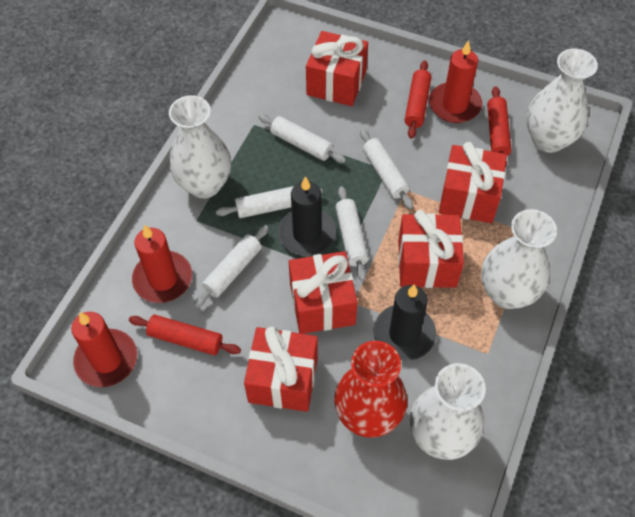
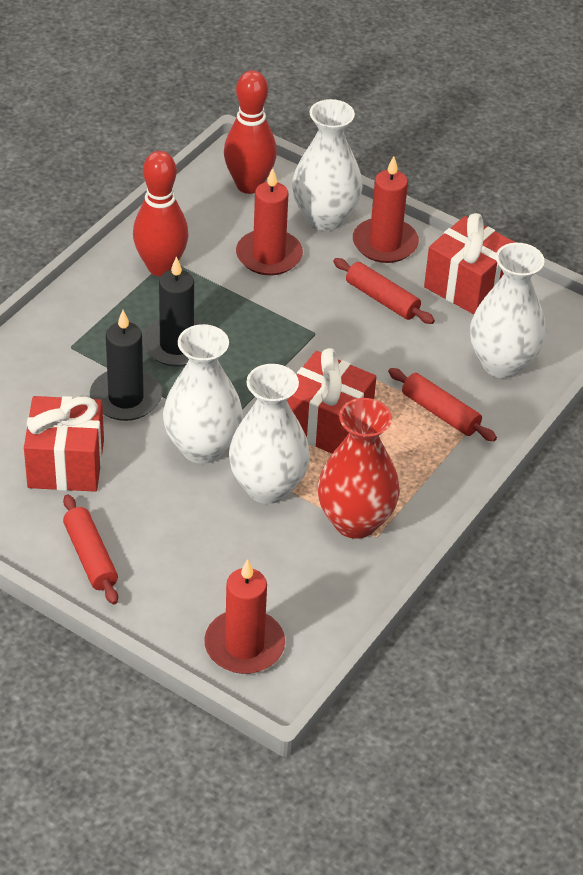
red bowling pin: 0 -> 2
red gift: 5 -> 3
white rolling pin: 5 -> 0

